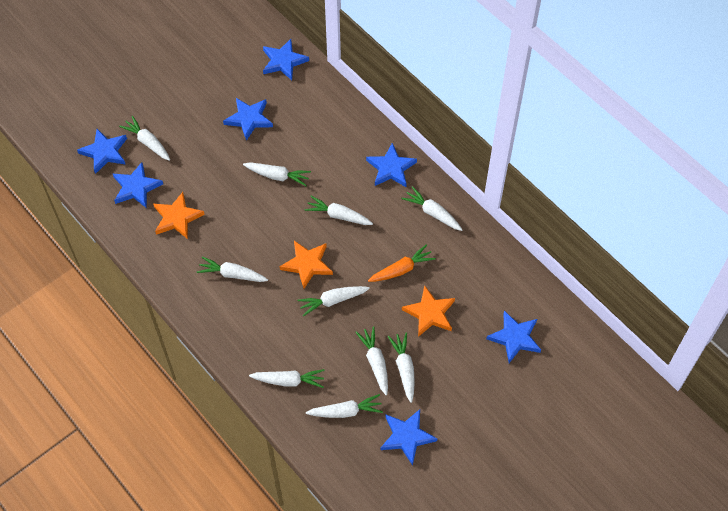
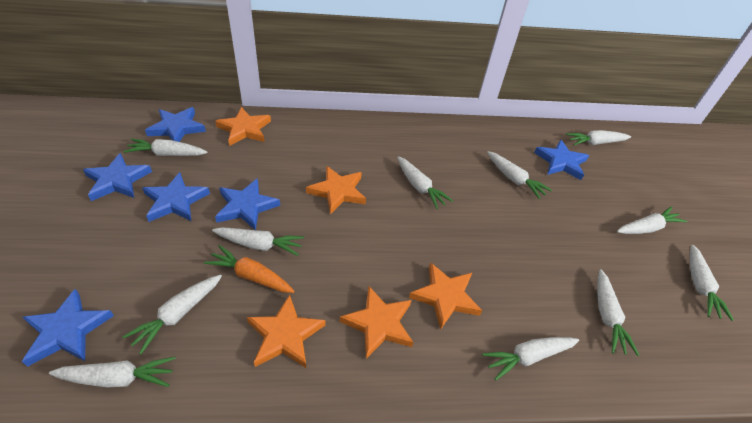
blue star: 7 -> 6
orange star: 3 -> 5
white carrot: 10 -> 11

